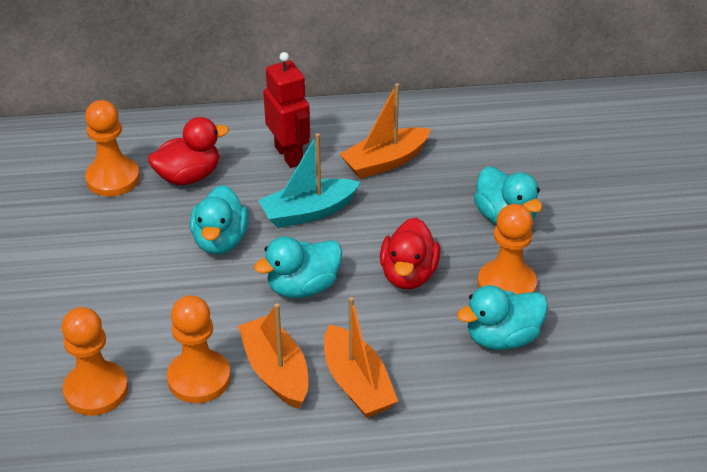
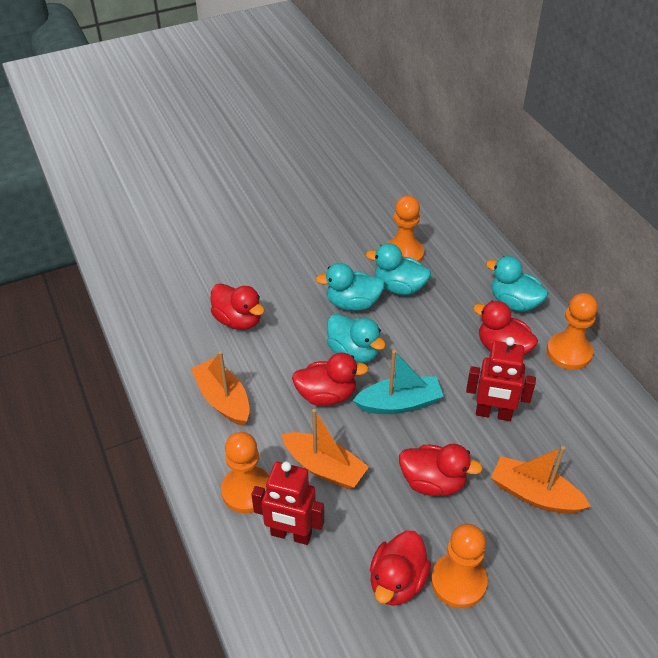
red duck: 2 -> 5
red robot: 1 -> 2

